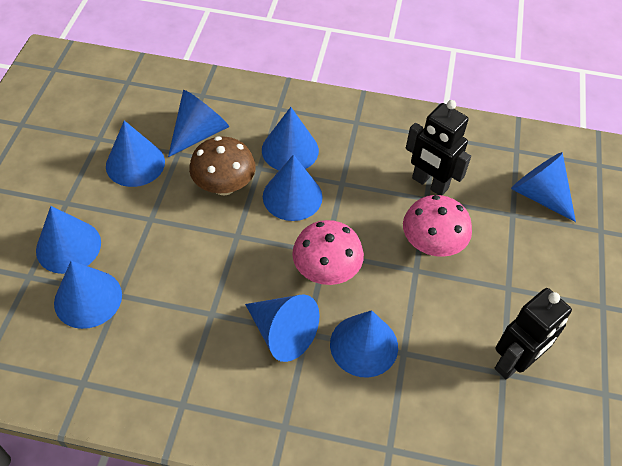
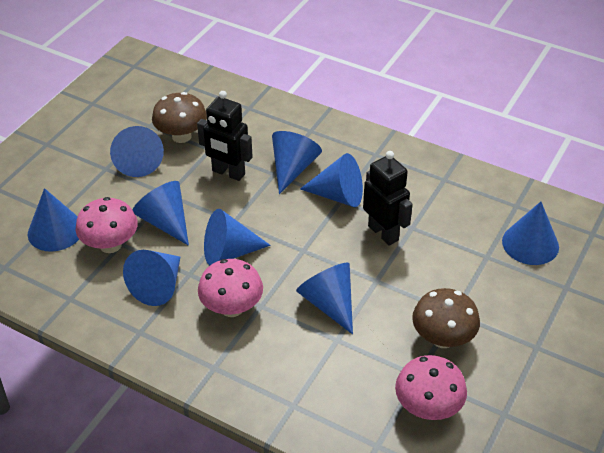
brown mushroom: 1 -> 2
pink mushroom: 2 -> 3

